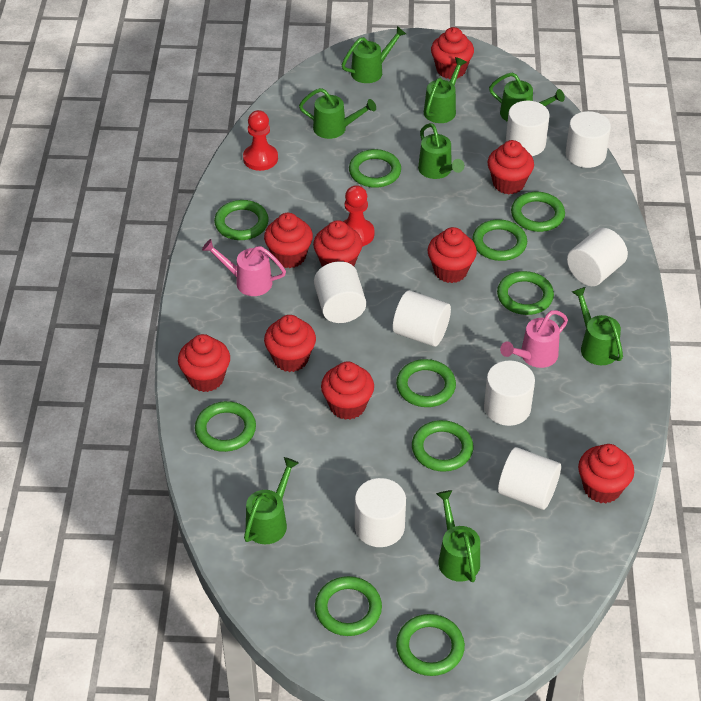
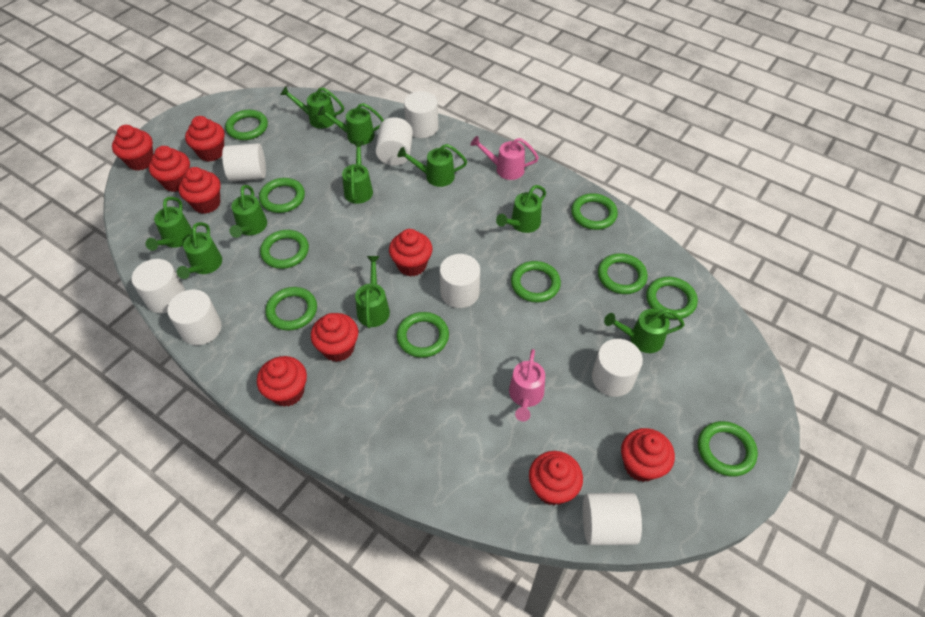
green watering can: 8 -> 10
red pawn: 2 -> 0

